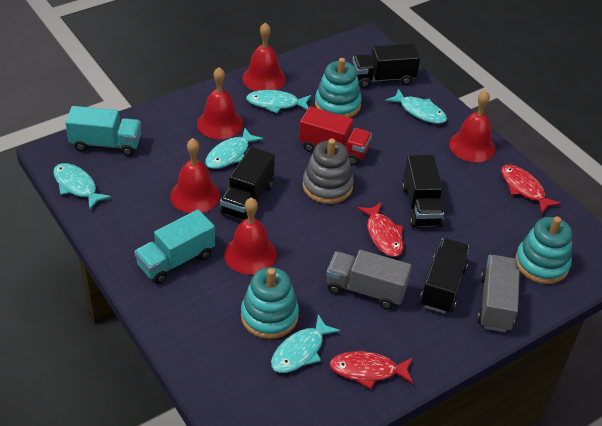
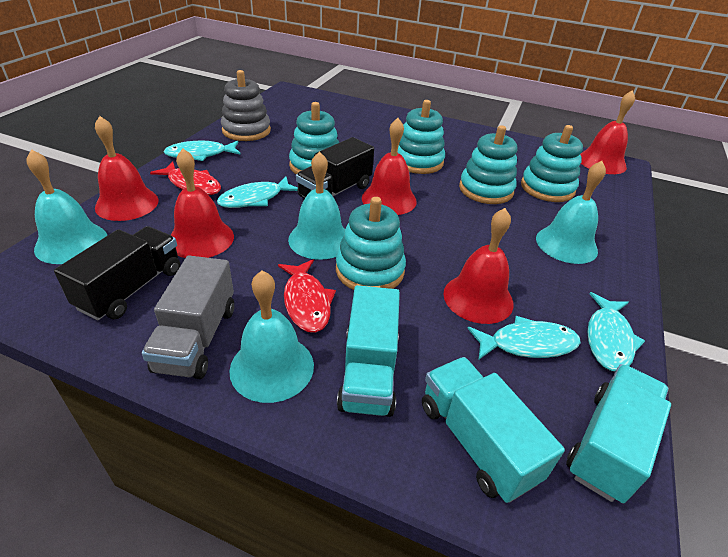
black truck: 4 -> 2
grey truck: 2 -> 1
red fish: 3 -> 2
red truck: 1 -> 0
turquoise bell: 0 -> 4
turquoise fish: 5 -> 4
turquoise stacking toy: 3 -> 5
turquoise truck: 2 -> 3

